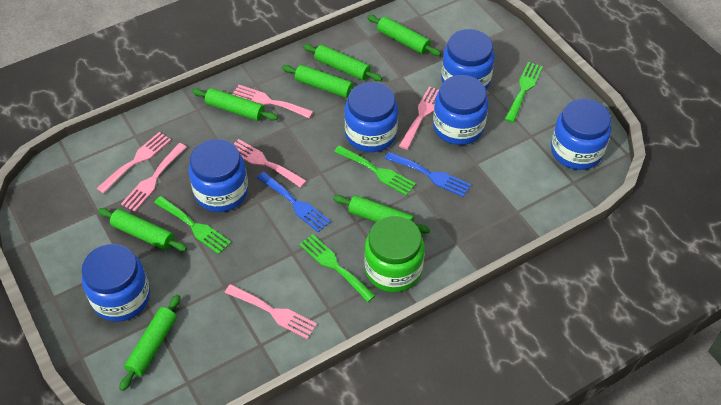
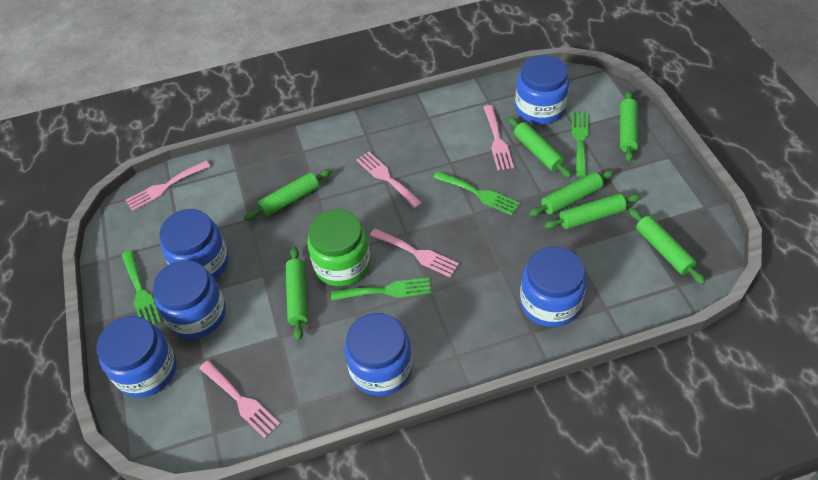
blue fork: 2 -> 0
pink fork: 6 -> 5

